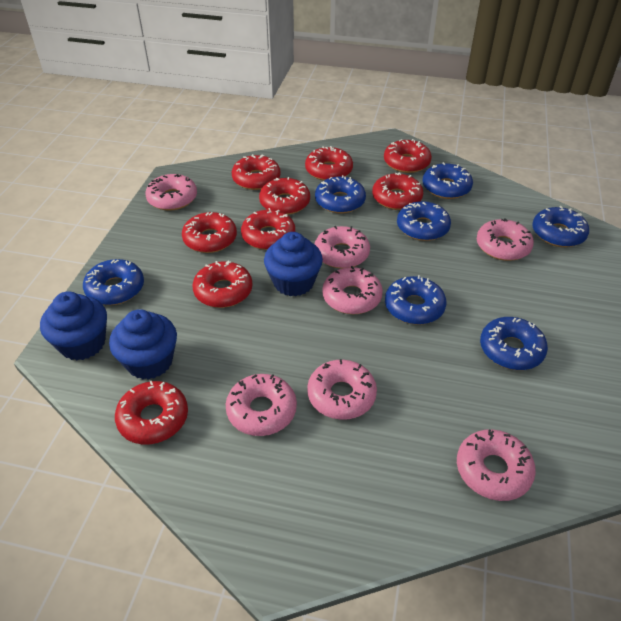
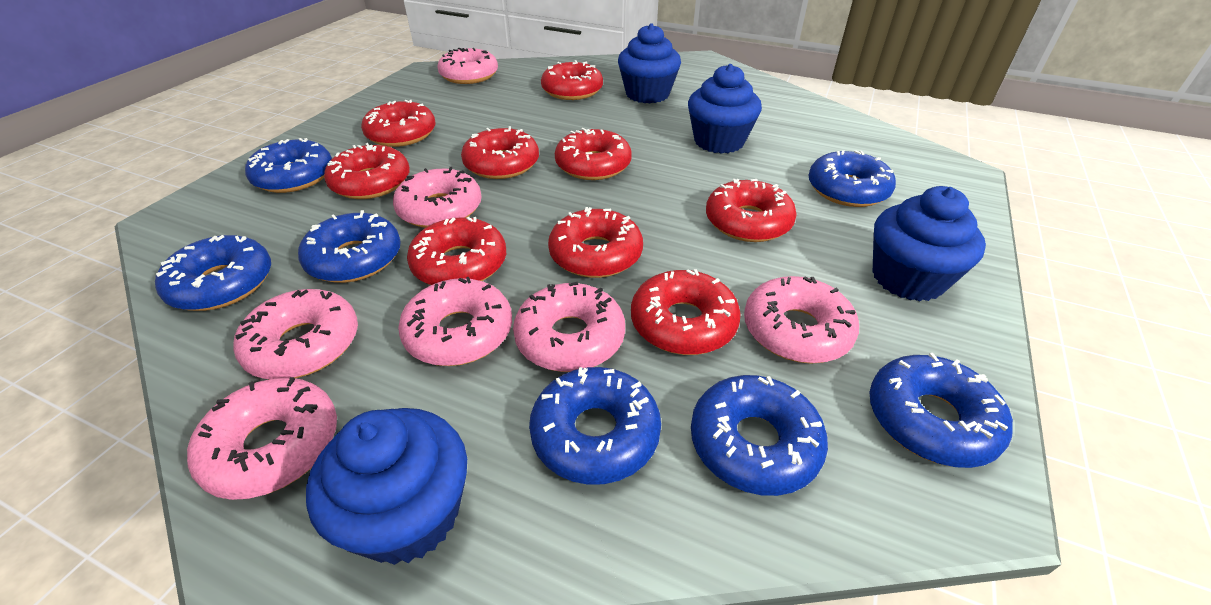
blue cupcake: 3 -> 4

